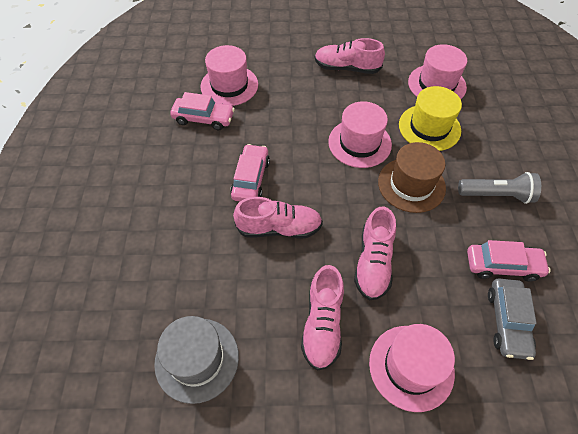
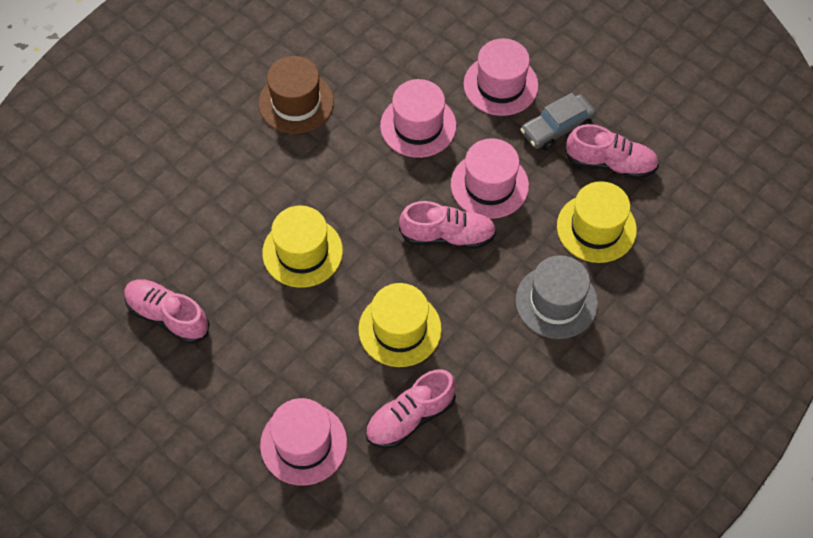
grey flashlight: 1 -> 0
pink car: 3 -> 0
yellow hat: 1 -> 3

